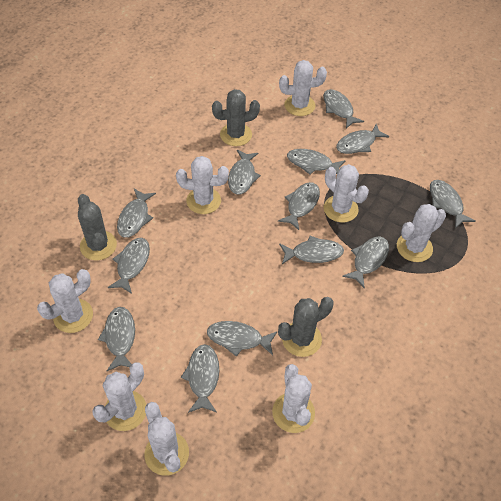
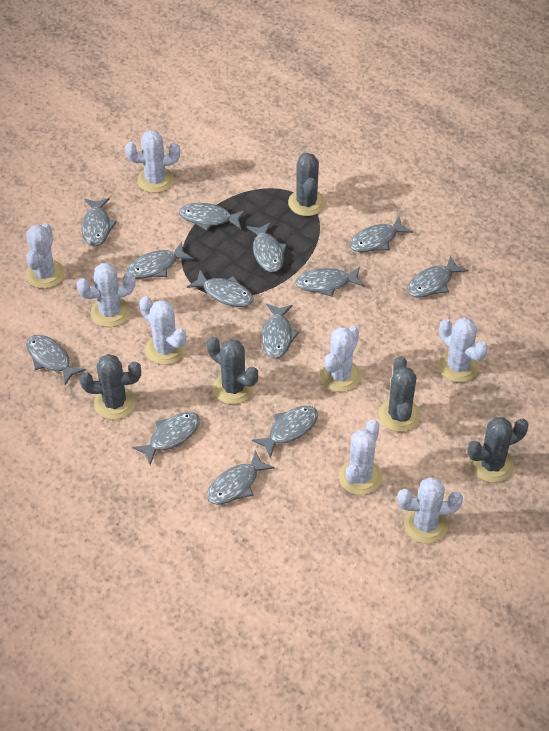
grey cactus: 3 -> 5

